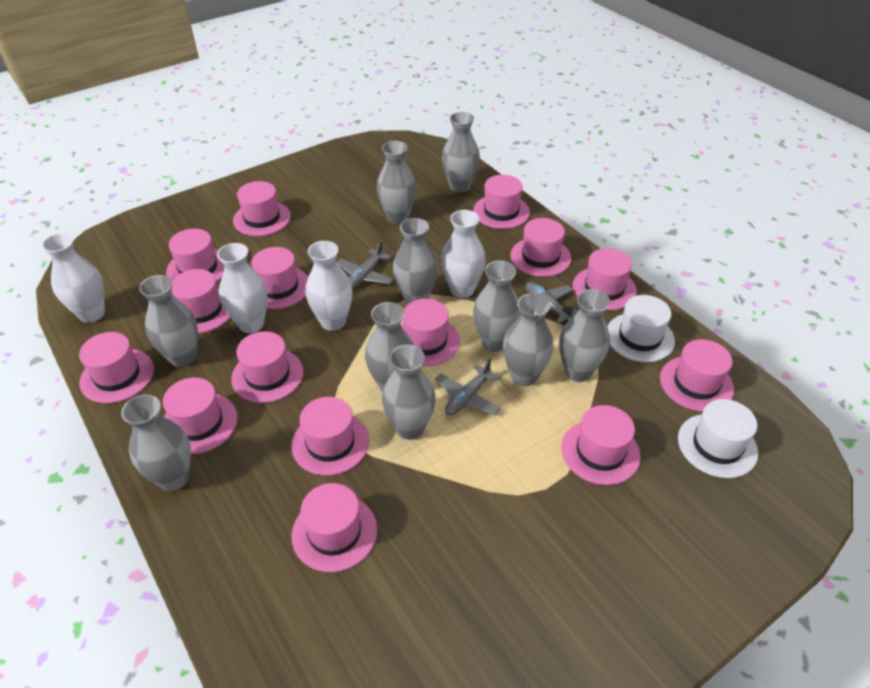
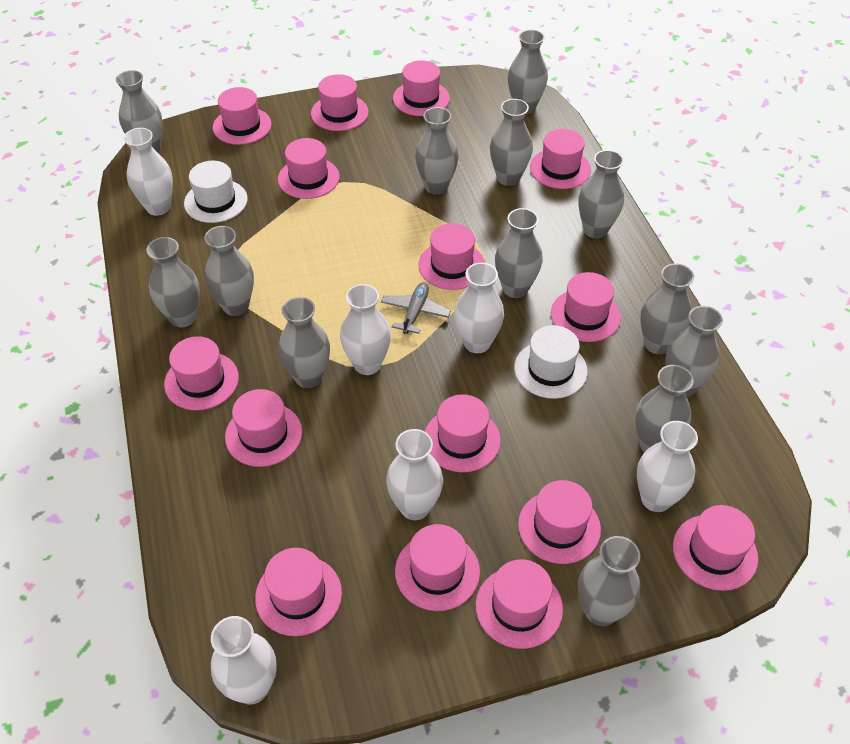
grey plane: 3 -> 1
grey vase: 10 -> 13
white vase: 4 -> 6

